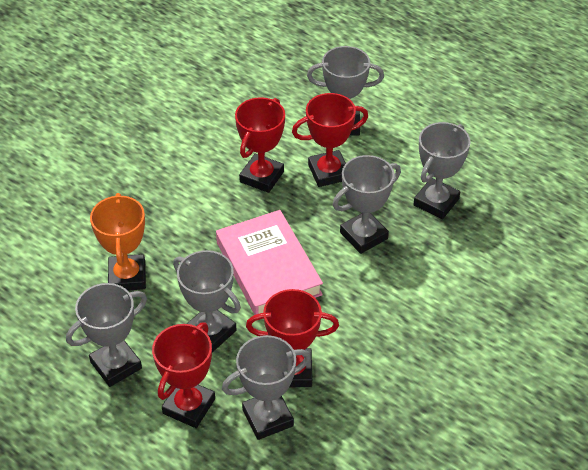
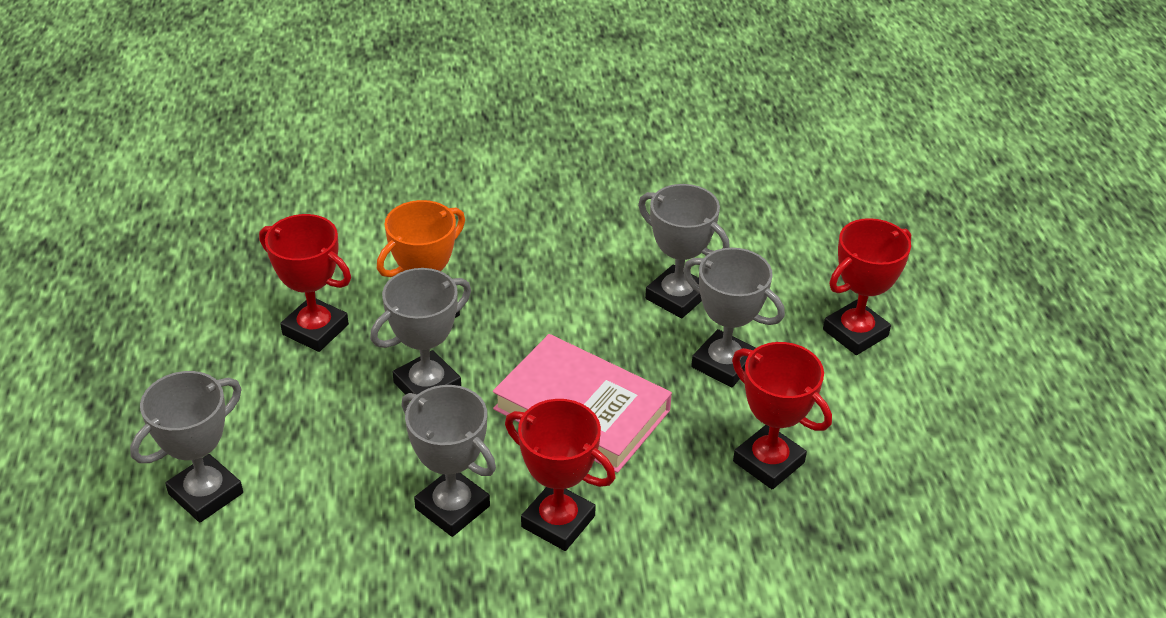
grey trophy: 6 -> 5

